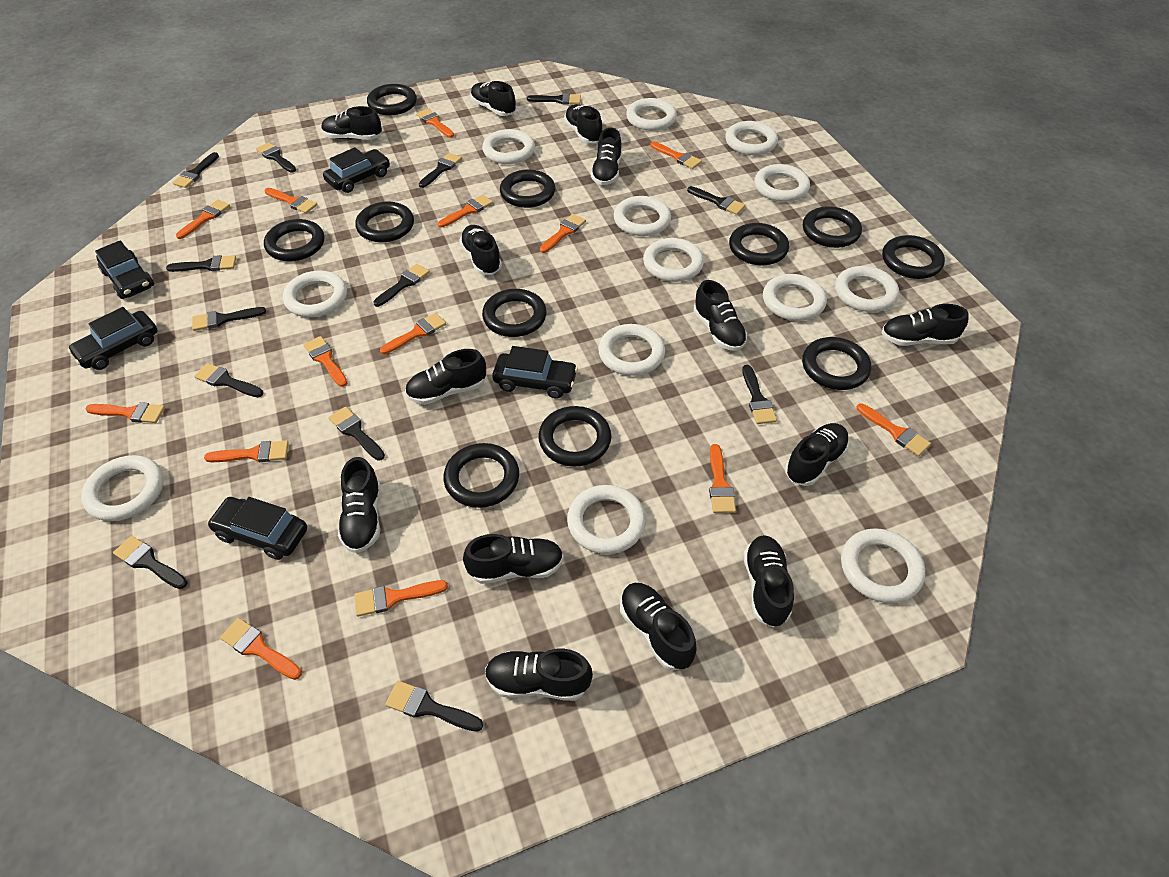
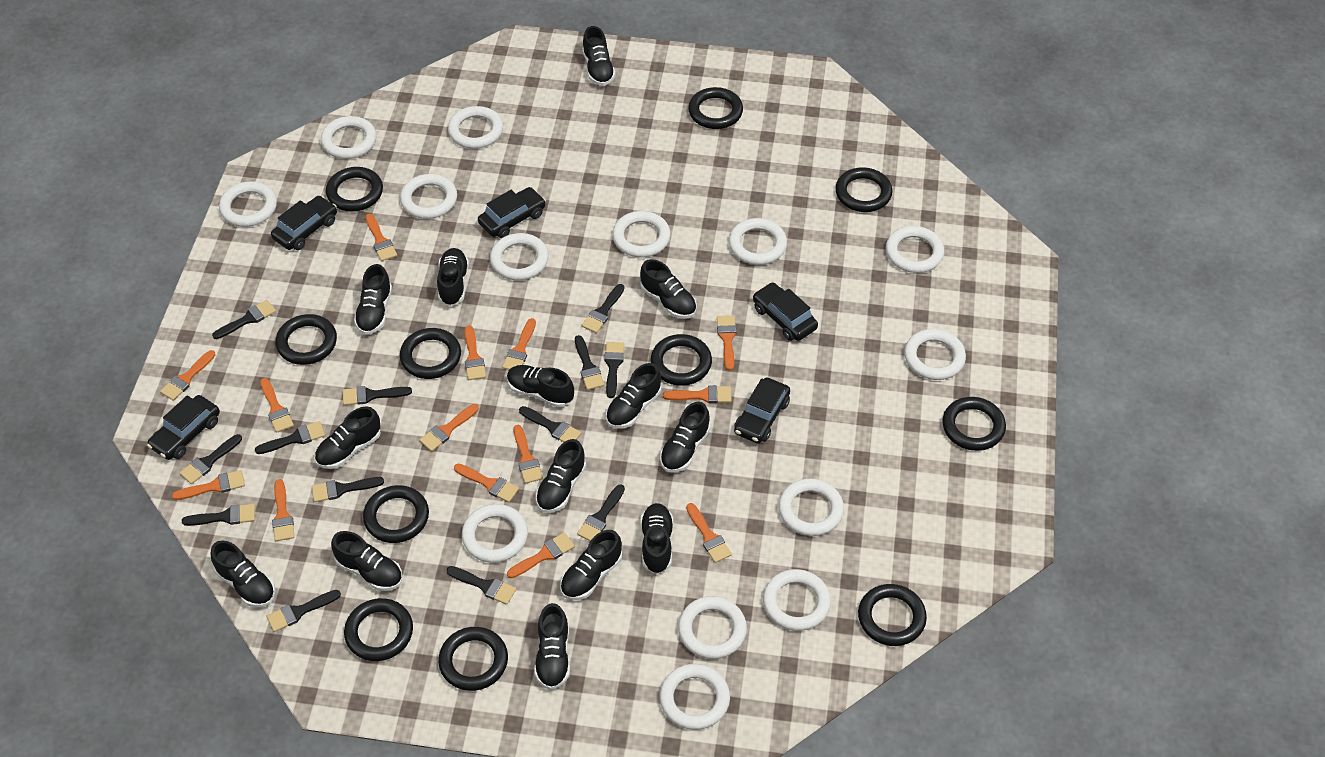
white ring: 13 -> 14

